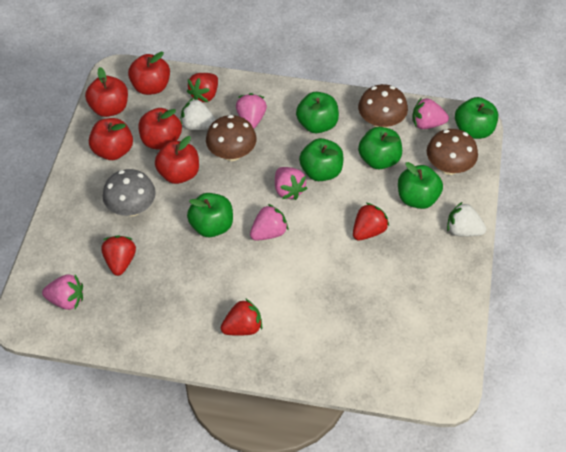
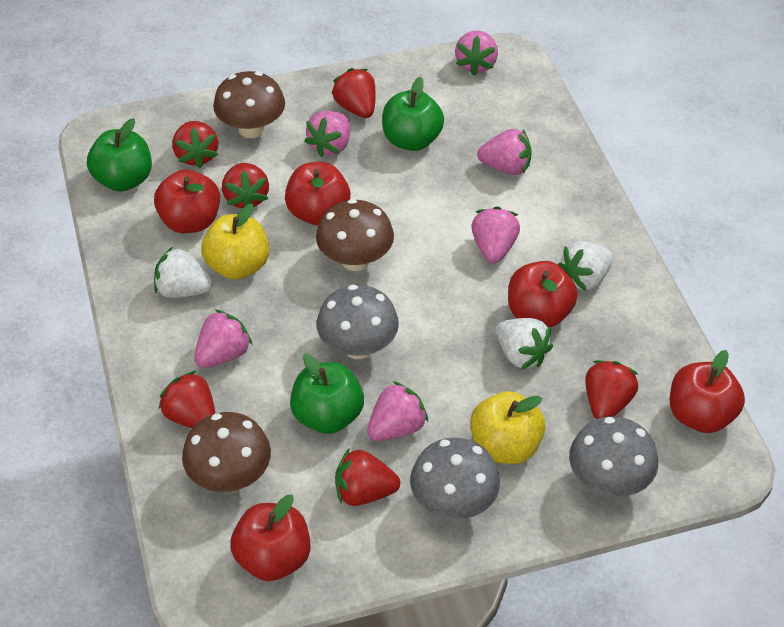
green apple: 6 -> 3
grey mushroom: 1 -> 3
pink strawberry: 5 -> 6
red strawberry: 4 -> 6
white strawberry: 2 -> 3
yellow apple: 0 -> 2

